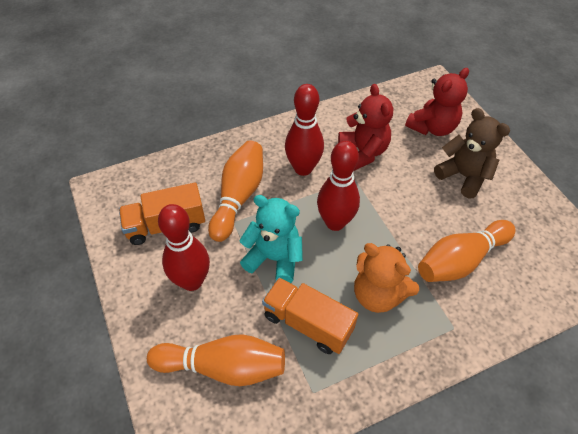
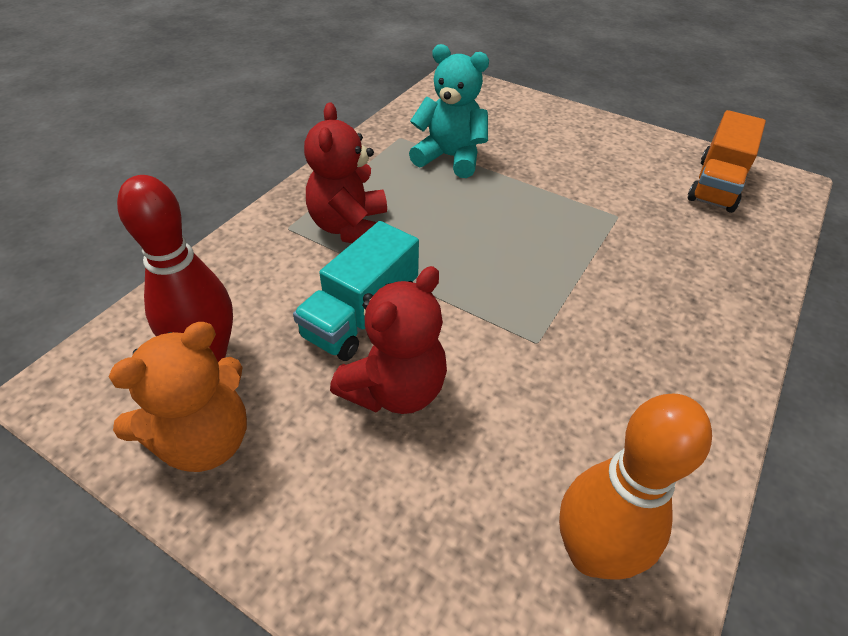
brown teddy bear: 1 -> 0
orange bowling pin: 3 -> 1
orange truck: 2 -> 1
red bowling pin: 3 -> 1
turquoise truck: 0 -> 1

